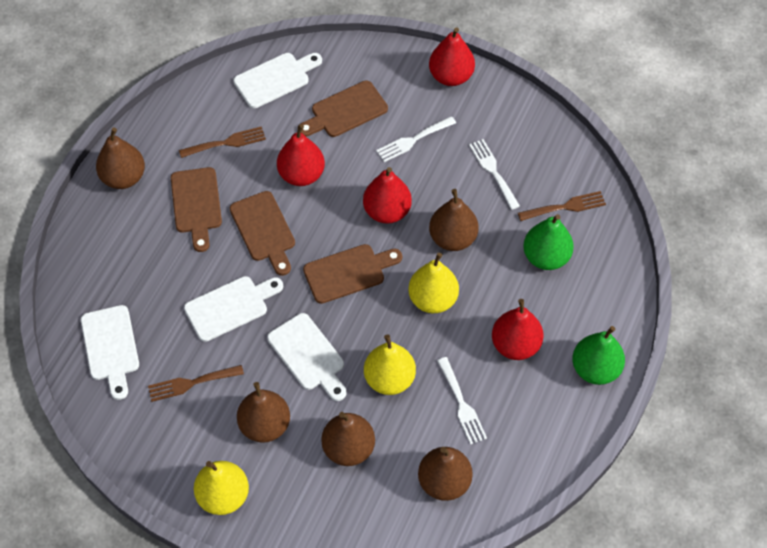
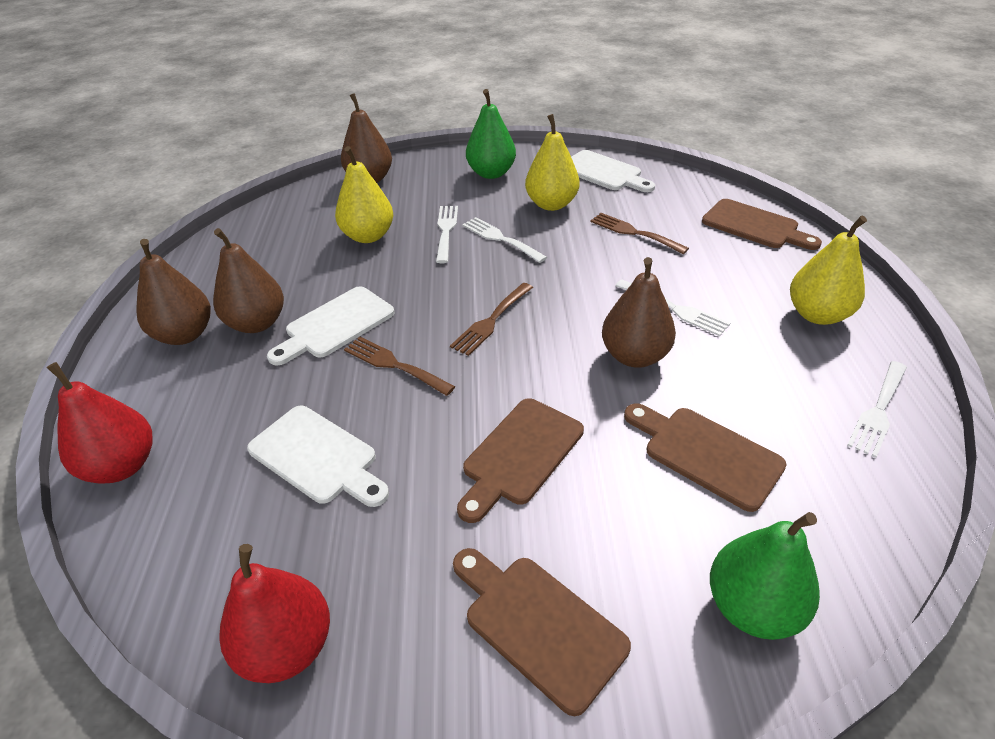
brown pear: 5 -> 4
red pear: 4 -> 2
white cutting board: 4 -> 3
white fork: 3 -> 4

